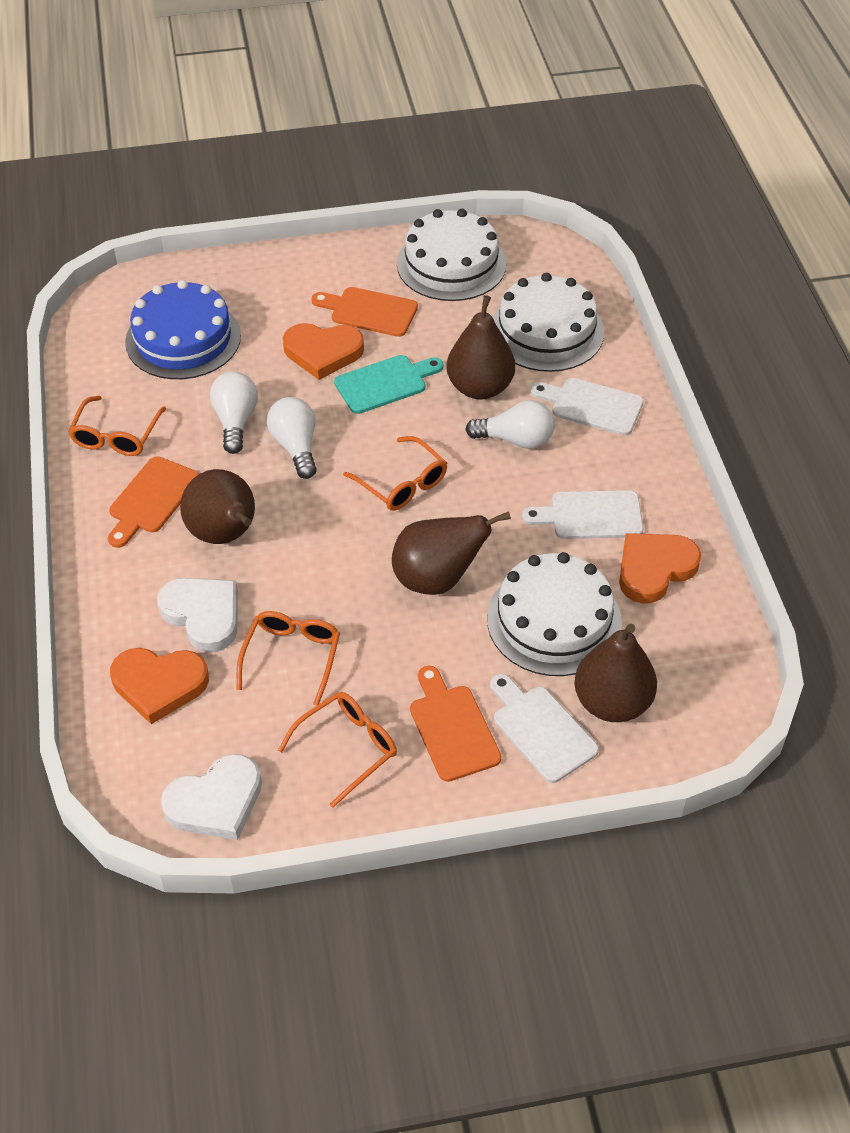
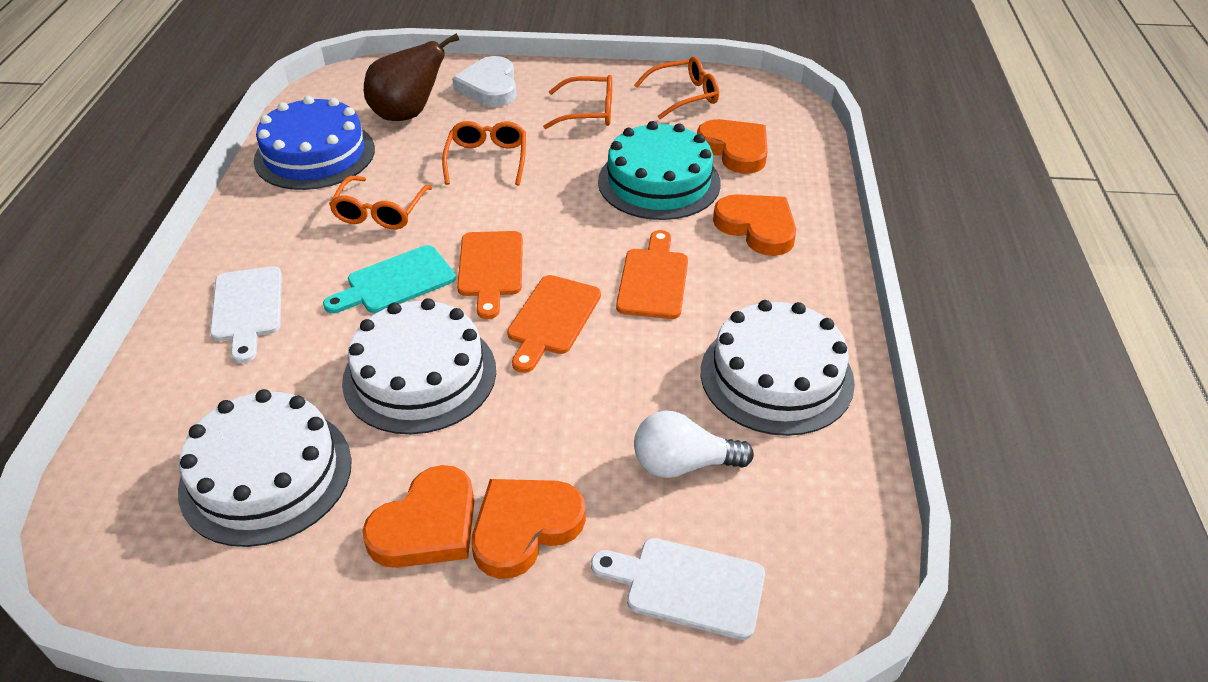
brown pear: 4 -> 1
orange heart: 3 -> 4
turquoise cake: 0 -> 1
white cutting board: 3 -> 2
white heart: 2 -> 1
white light bulb: 3 -> 1

